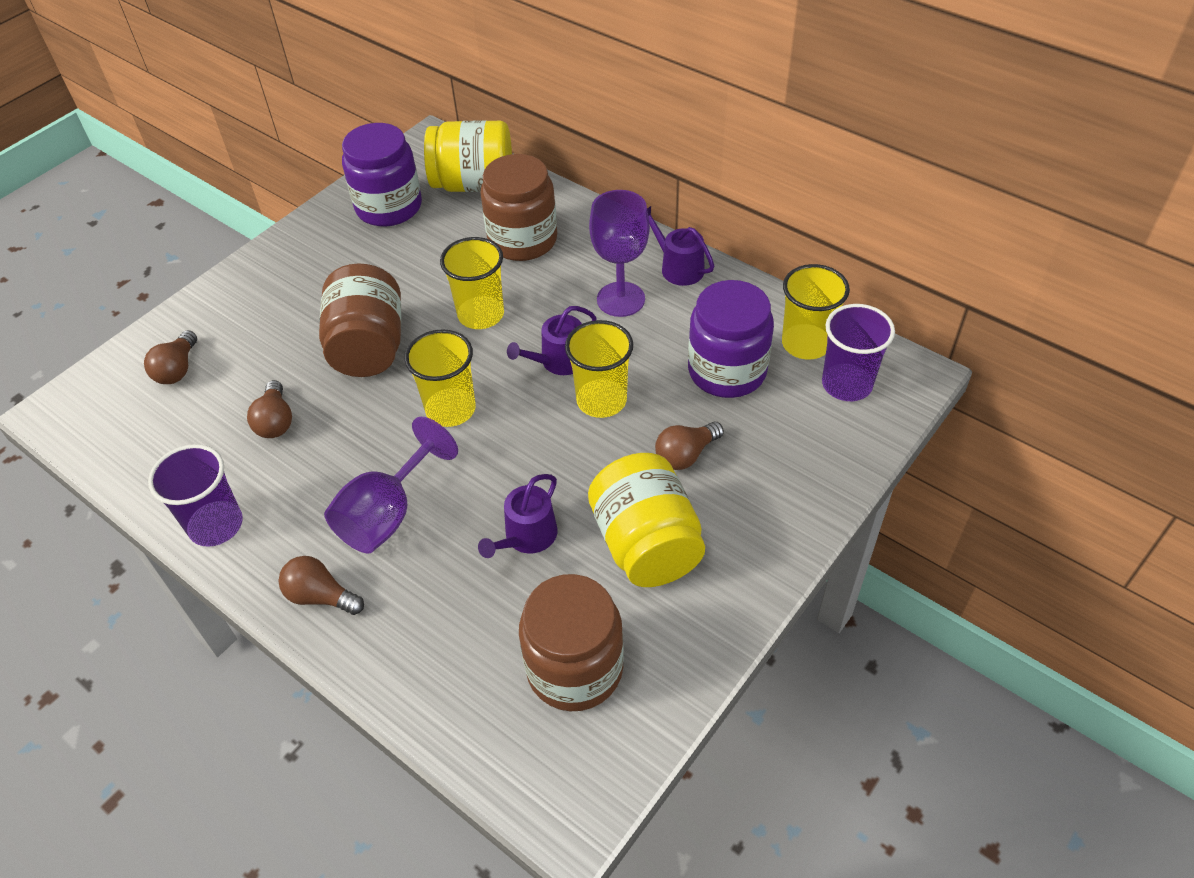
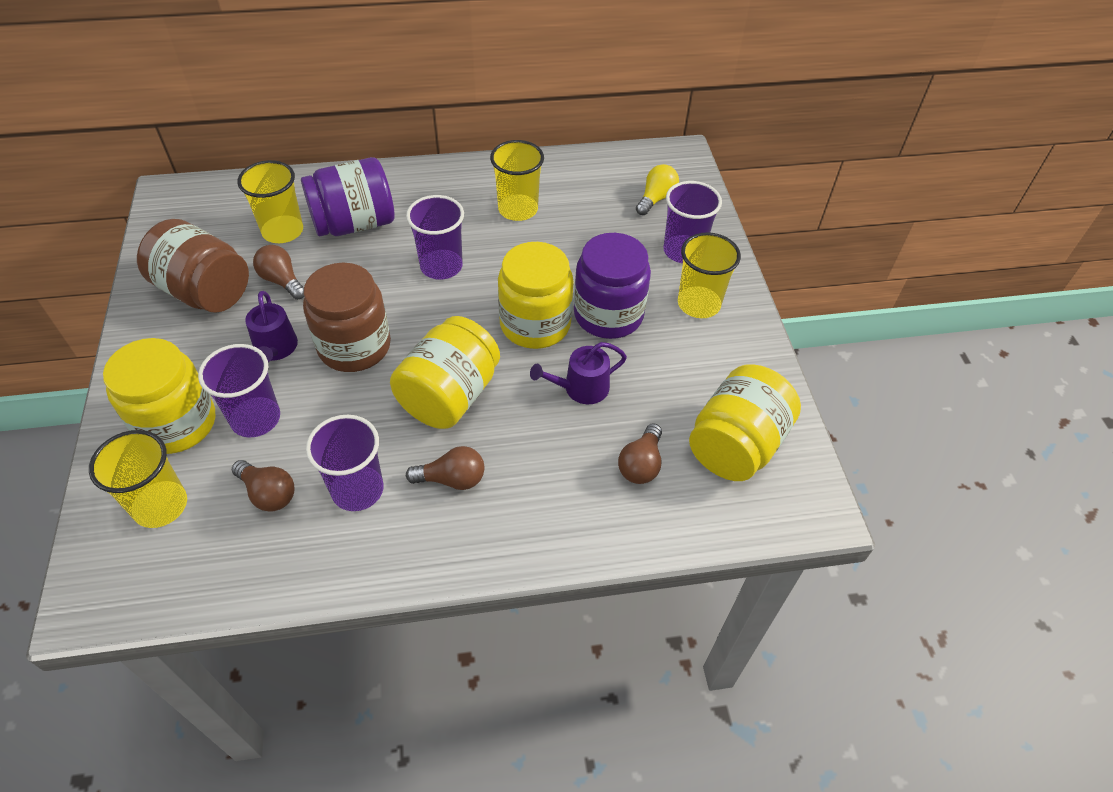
brown jar: 3 -> 2
purple cup: 2 -> 4
purple goblet: 2 -> 0
purple watering can: 3 -> 2
yellow jar: 2 -> 4
yellow light bulb: 0 -> 1

